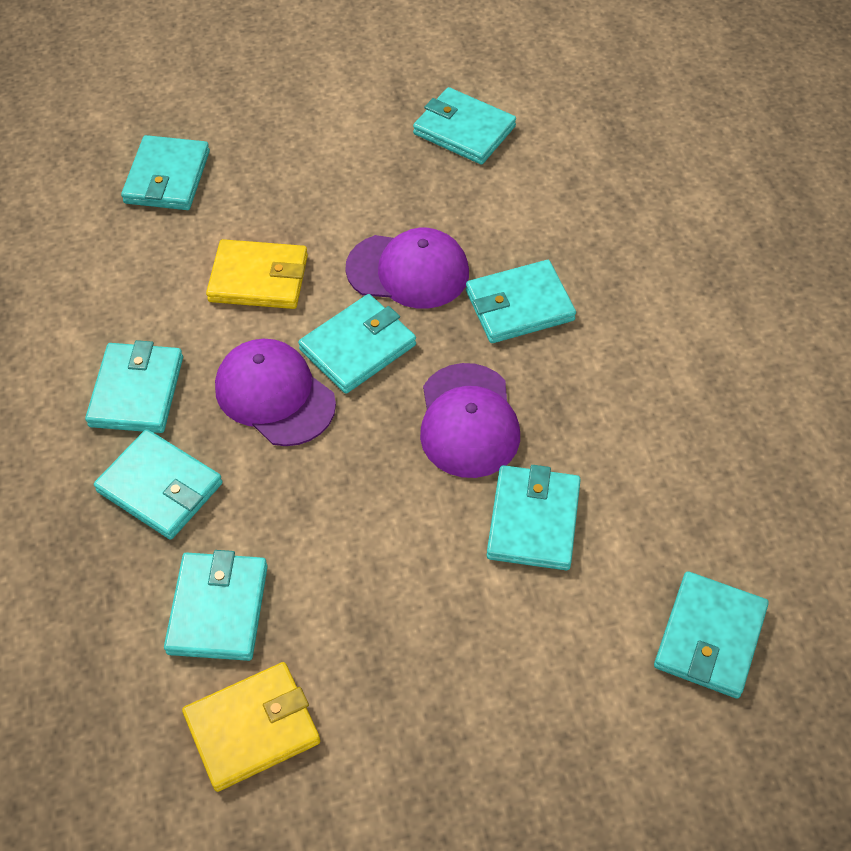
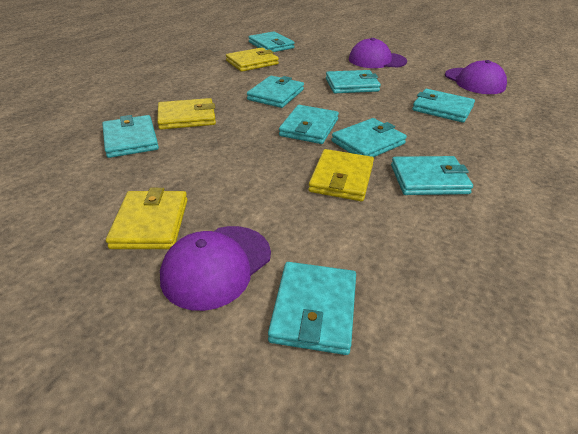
yellow wallet: 2 -> 4

